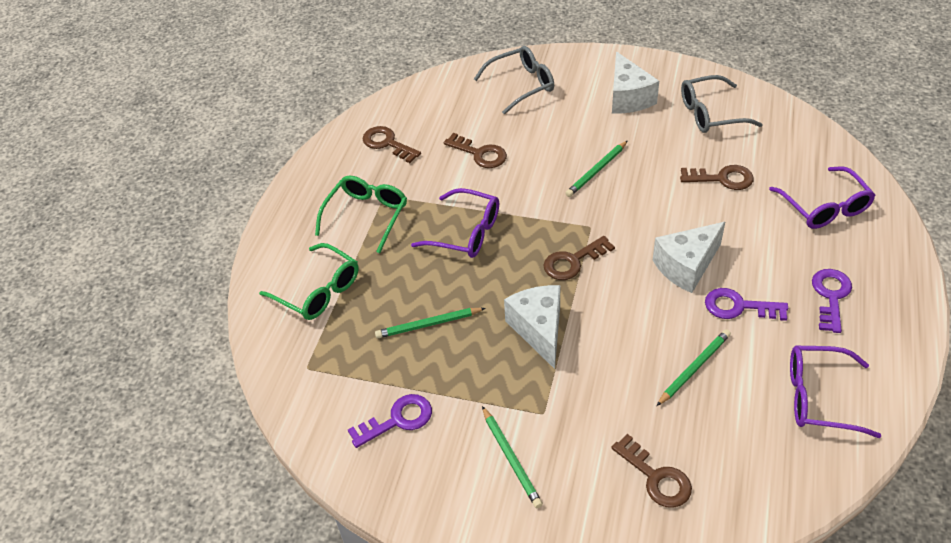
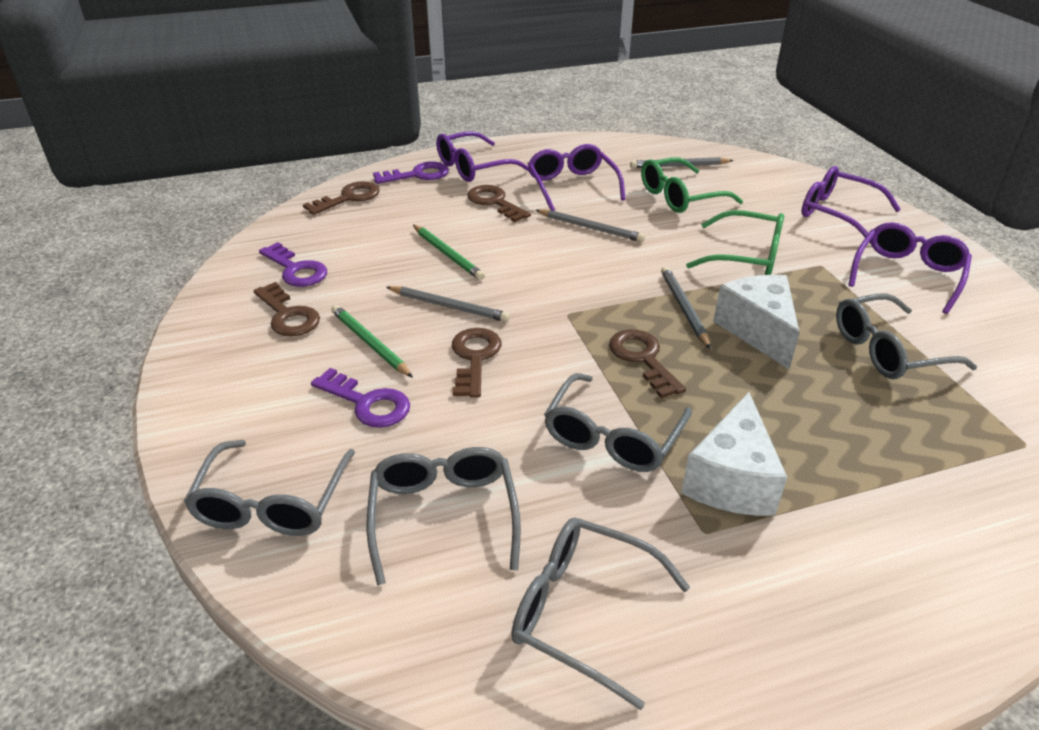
green pencil: 4 -> 2
grey glasses: 2 -> 5
grey pencil: 0 -> 4
purple glasses: 3 -> 4
white cheese: 3 -> 2

